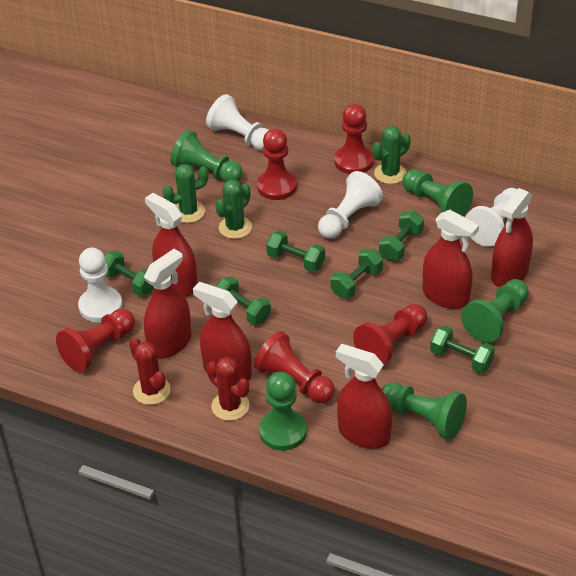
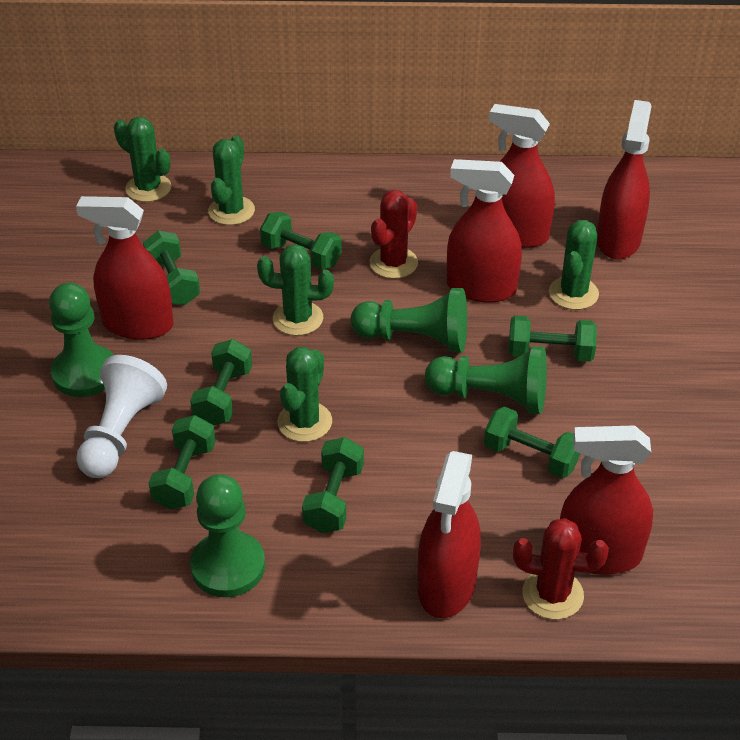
green cactus: 3 -> 5
green dumbbell: 6 -> 7
green pawn: 5 -> 4
red pawn: 5 -> 0
white pawn: 4 -> 1

